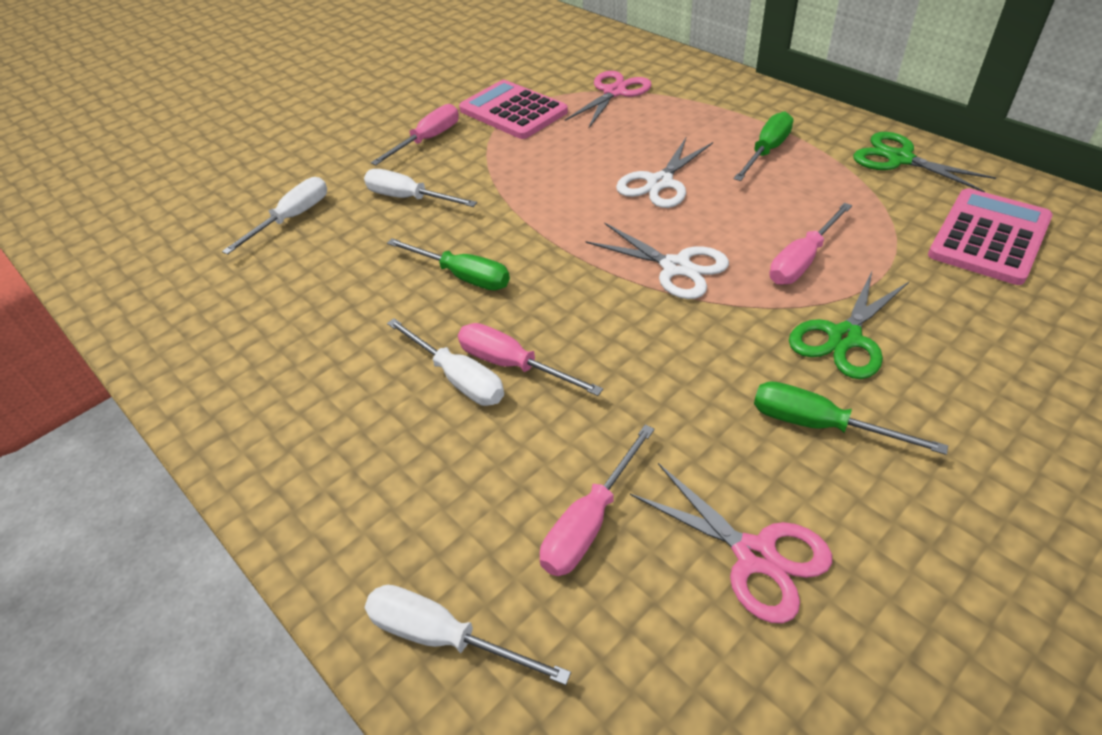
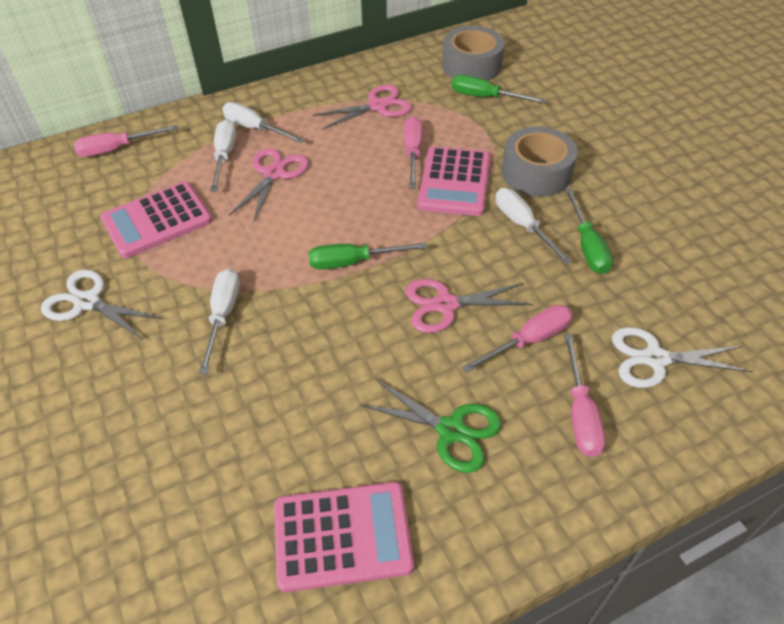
green scissors: 2 -> 1
grey tape: 0 -> 2
pink calculator: 2 -> 3
pink scissors: 2 -> 3

